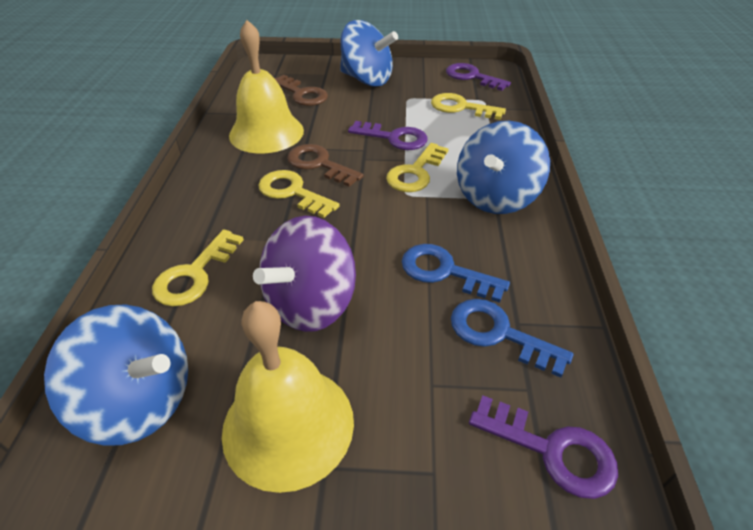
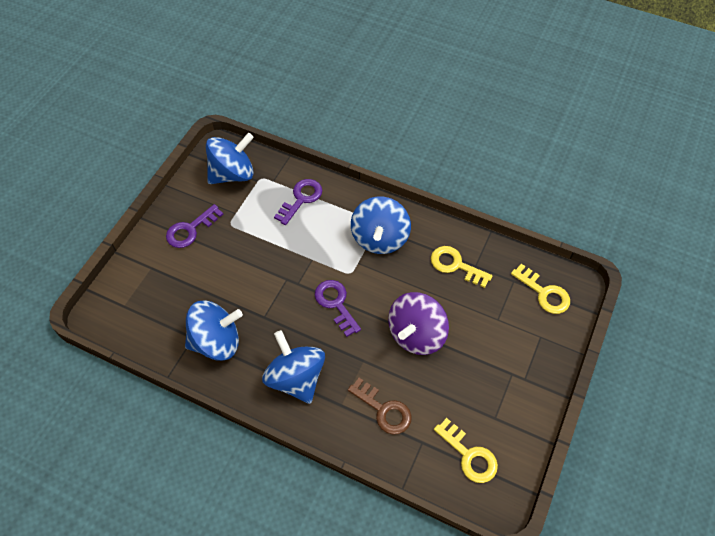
blue key: 2 -> 0
blue spinning top: 3 -> 4
brown key: 2 -> 1
yellow bell: 2 -> 0
yellow key: 4 -> 3

